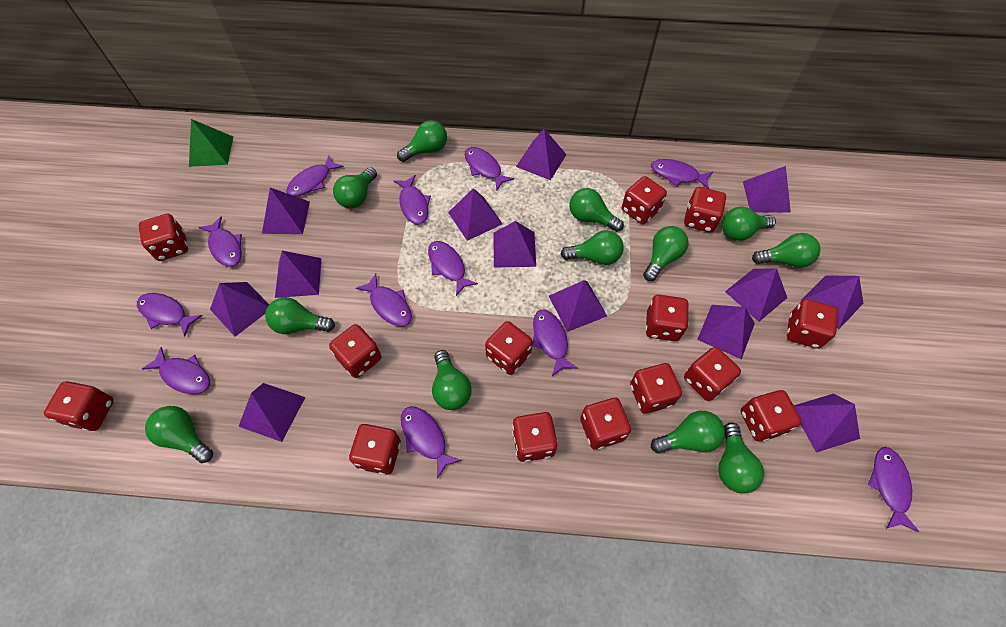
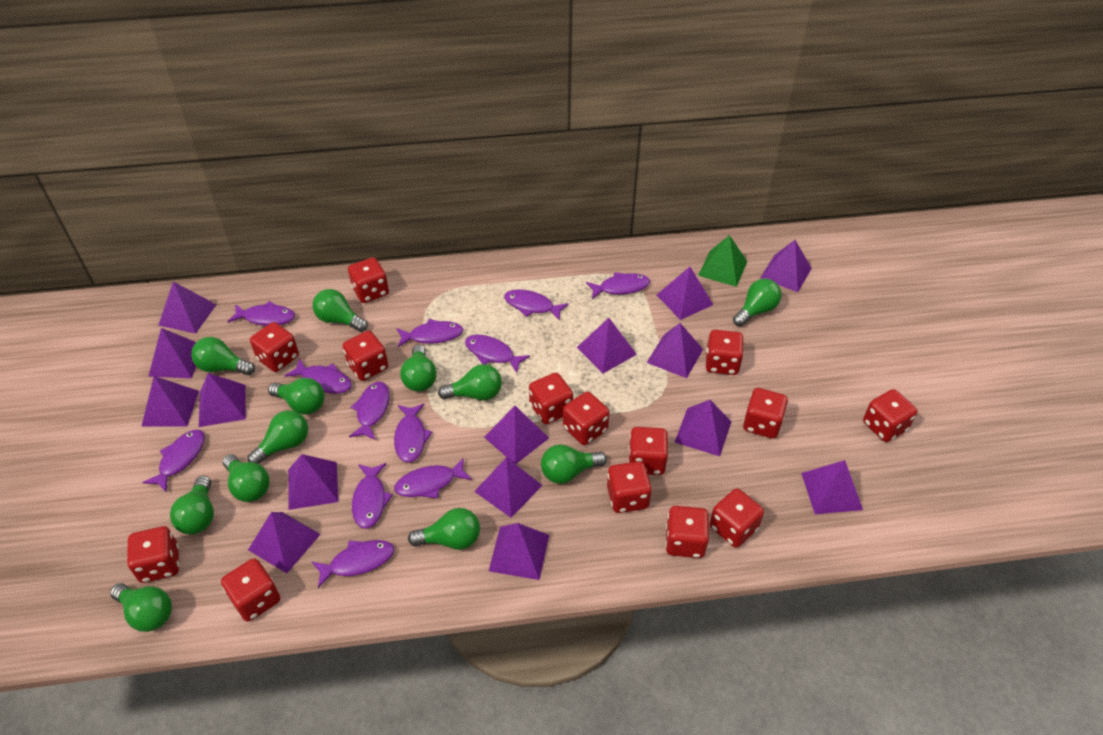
purple pyramid: 13 -> 15

